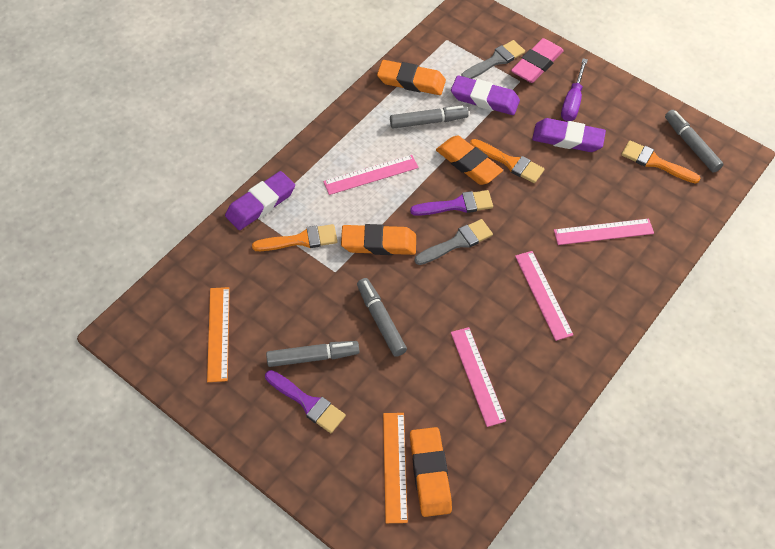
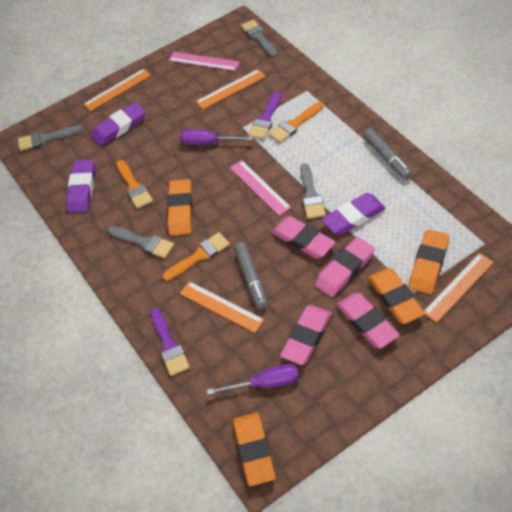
grey brush: 2 -> 4
grey marker: 4 -> 2
orange ruler: 2 -> 4
pink eraser: 1 -> 4
pink ruler: 4 -> 2
purple screwdriver: 1 -> 2

